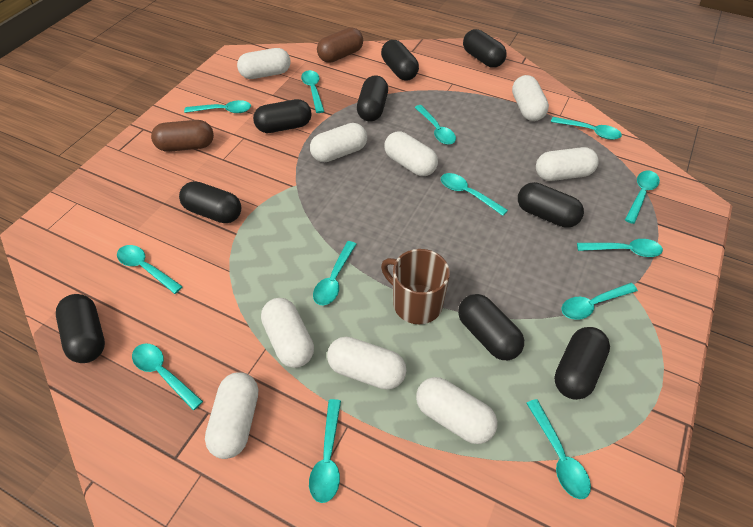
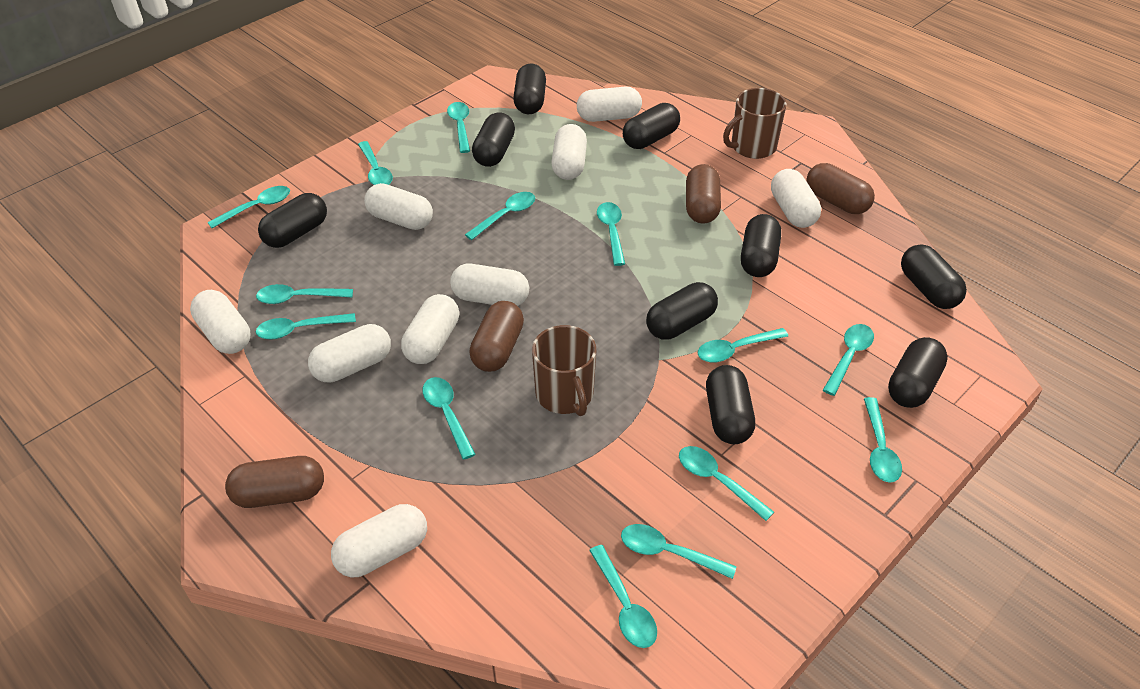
brown capsule: 2 -> 4
brown mug: 1 -> 2
turquoise spoon: 13 -> 14

